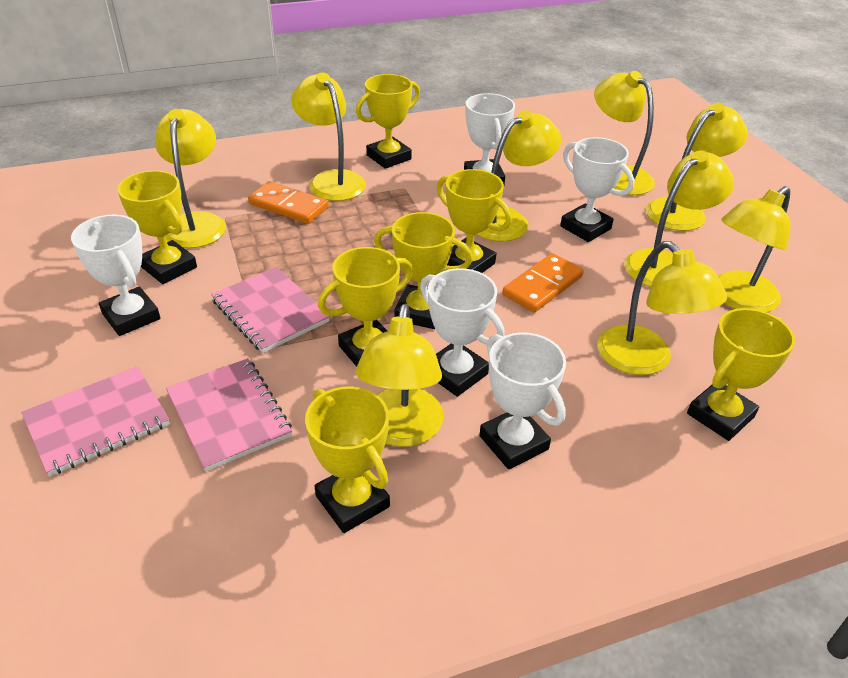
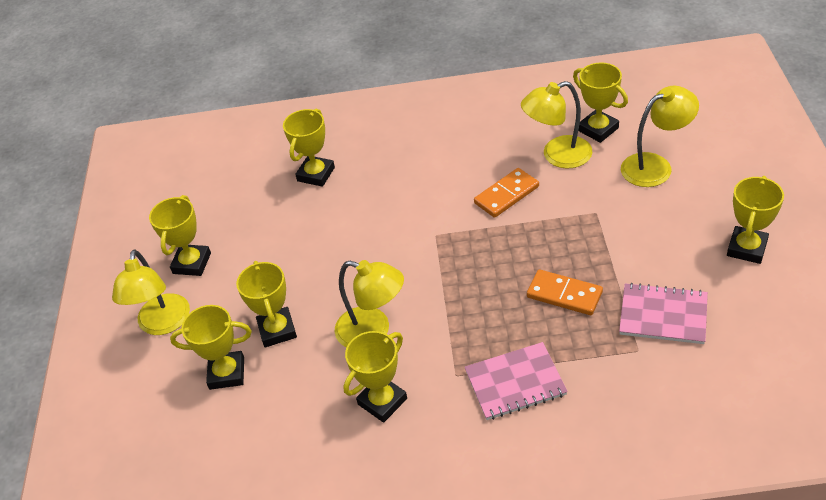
pink notebook: 3 -> 2
white trophy: 5 -> 0
yellow lamp: 9 -> 4

